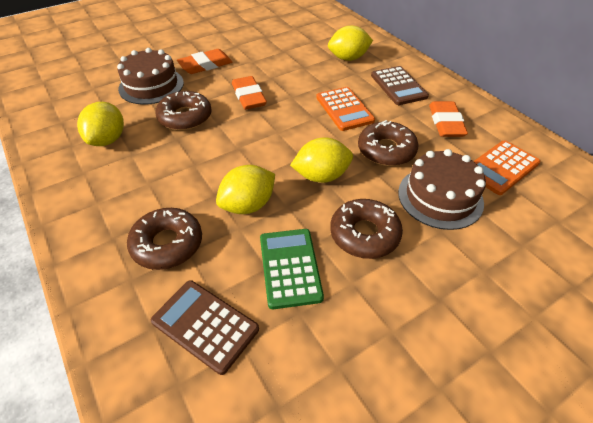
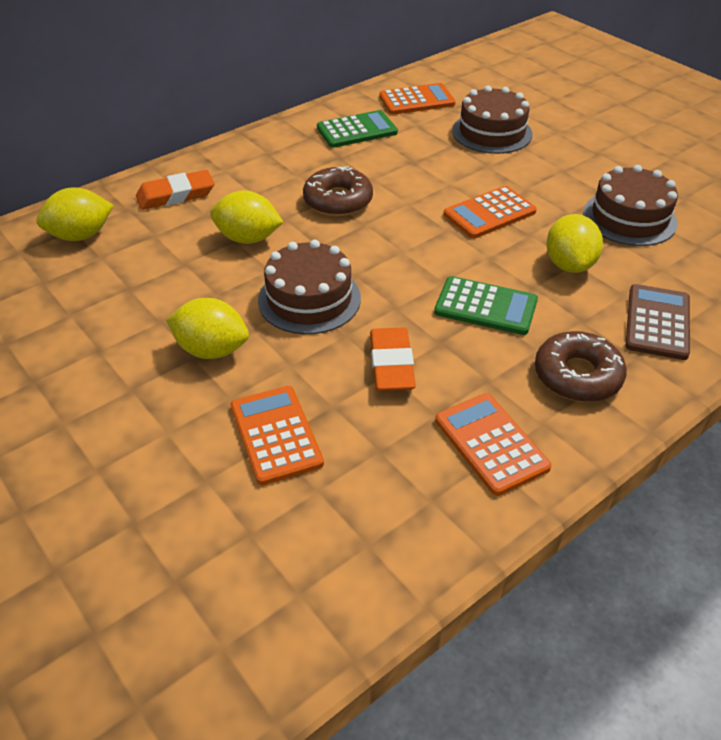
brown cake: 2 -> 3
brown calculator: 2 -> 1
brown donut: 4 -> 2
green calculator: 1 -> 2
orange calculator: 2 -> 4
orange eraser: 3 -> 2

